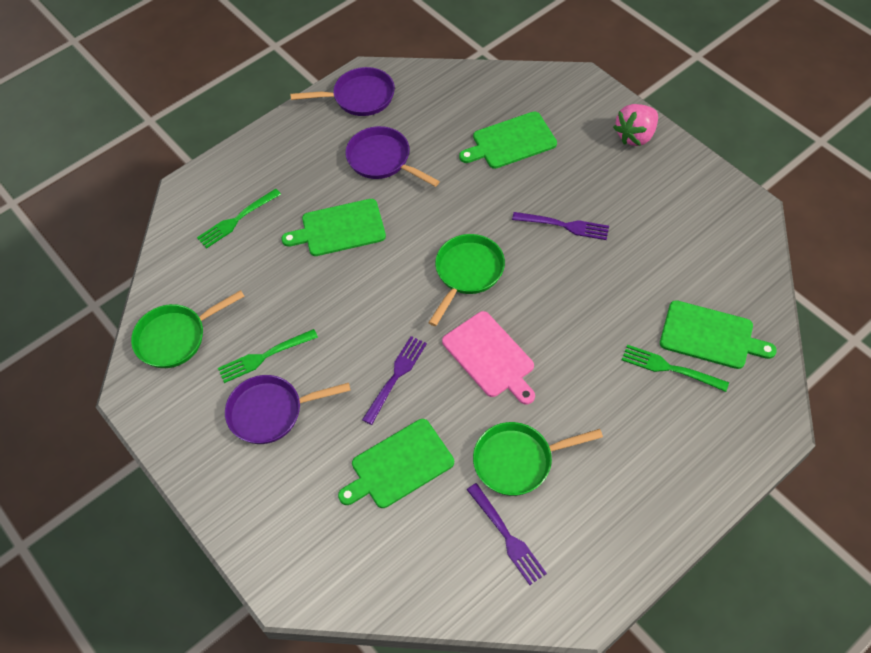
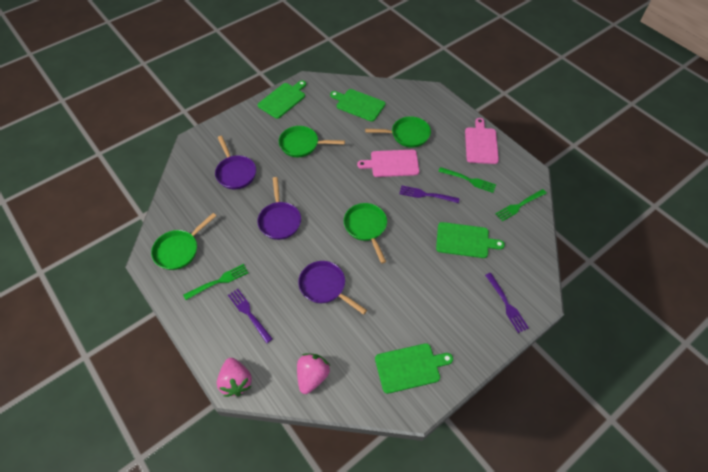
green pan: 3 -> 4
pink cutting board: 1 -> 2
pink strawberry: 1 -> 2

